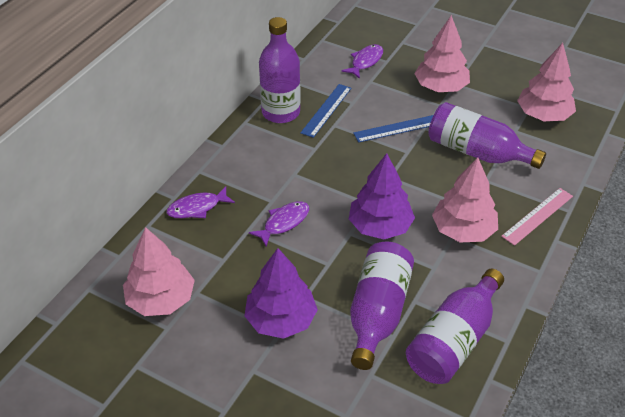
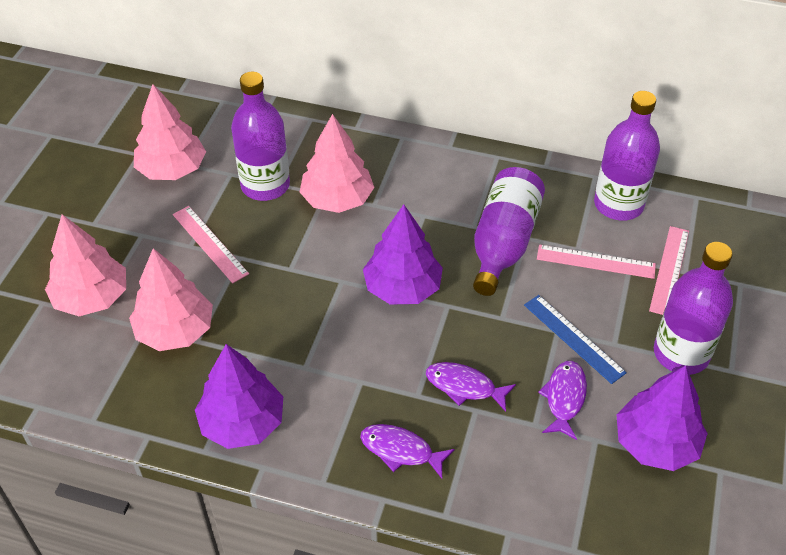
blue ruler: 2 -> 1
pink ruler: 1 -> 3
purple tree: 2 -> 3

